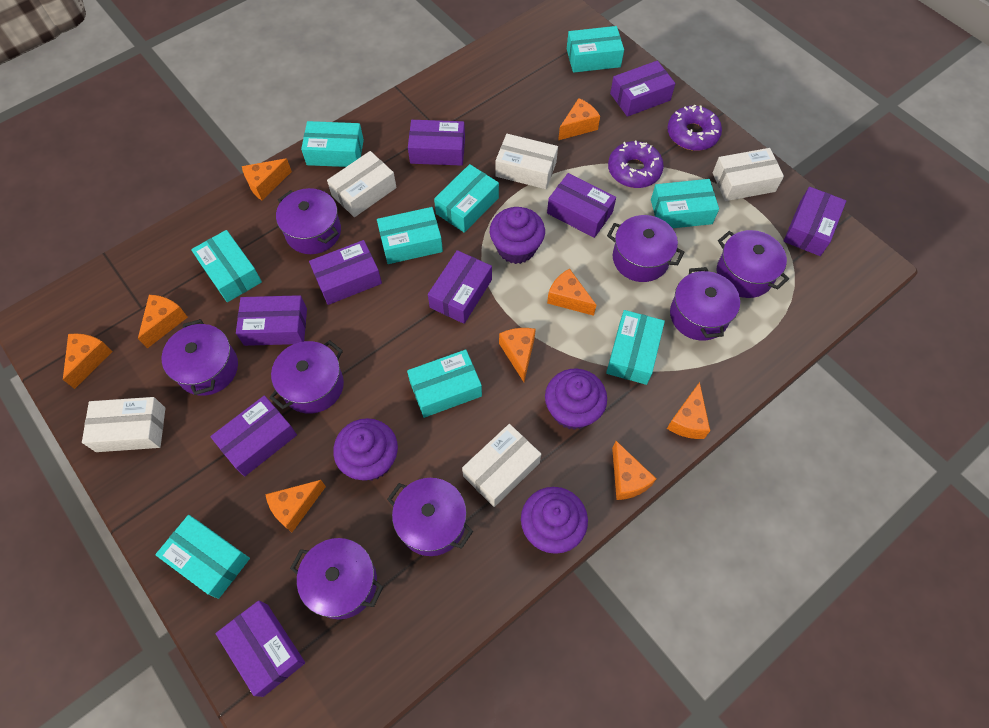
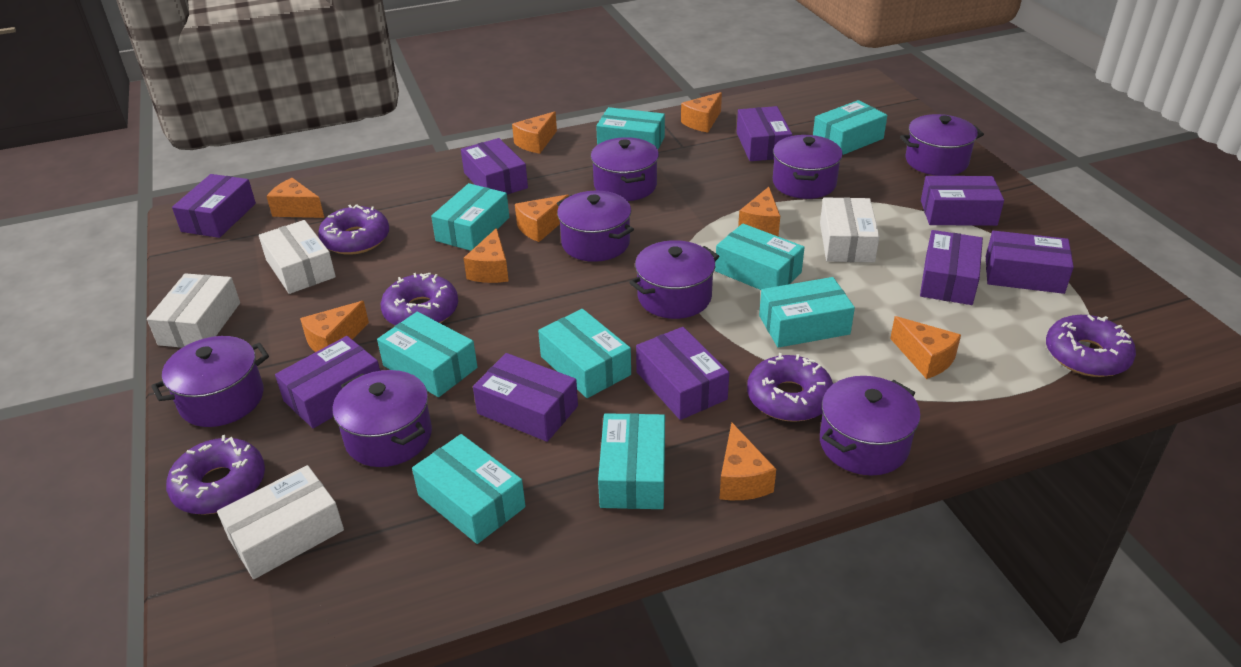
purple cupcake: 4 -> 0
purple donut: 2 -> 5
white box: 5 -> 4

